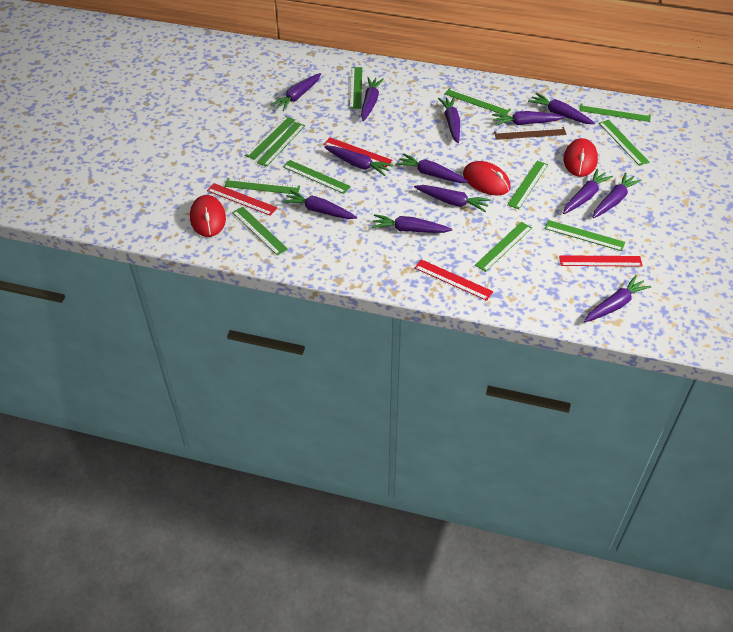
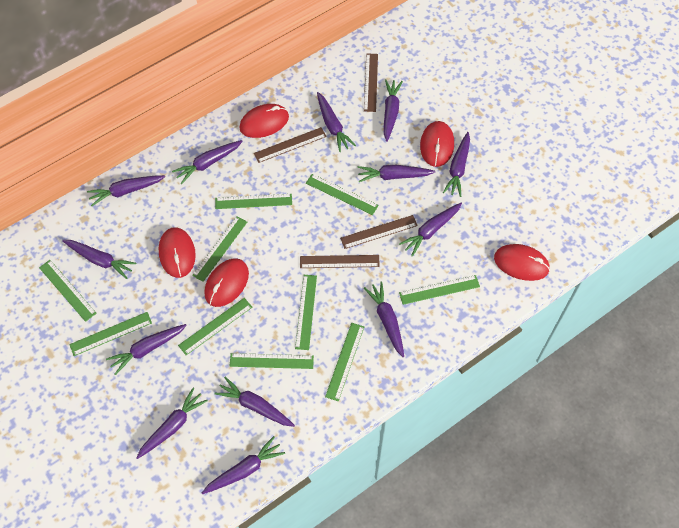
brown ruler: 1 -> 4
green ruler: 12 -> 10
red mouse: 3 -> 5
red ruler: 4 -> 0

